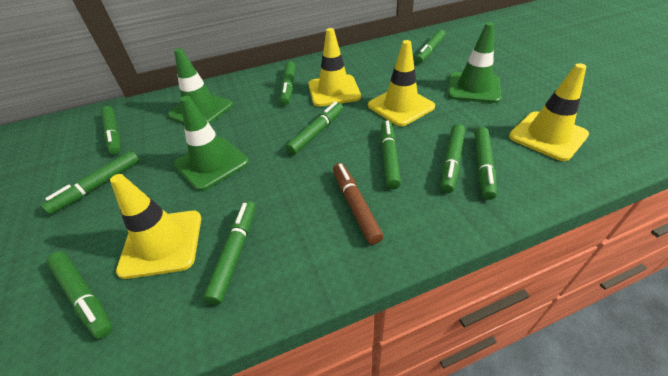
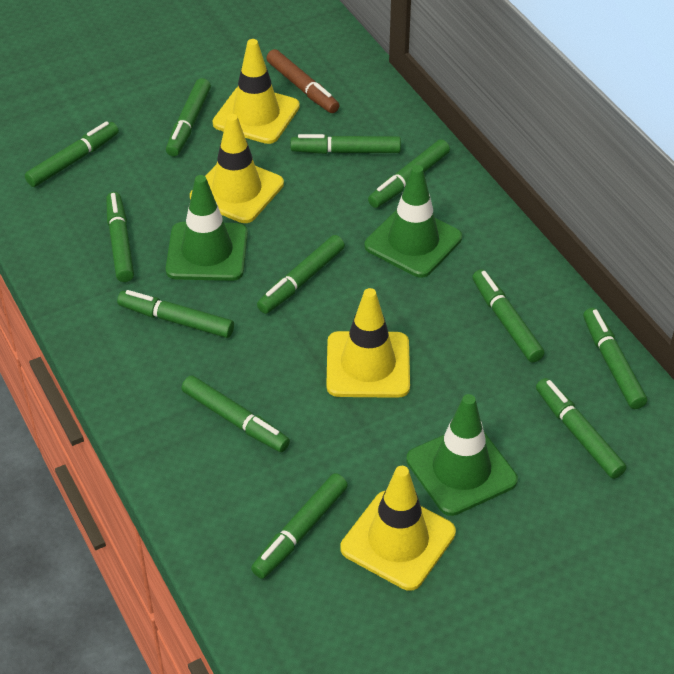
green marker: 10 -> 12

